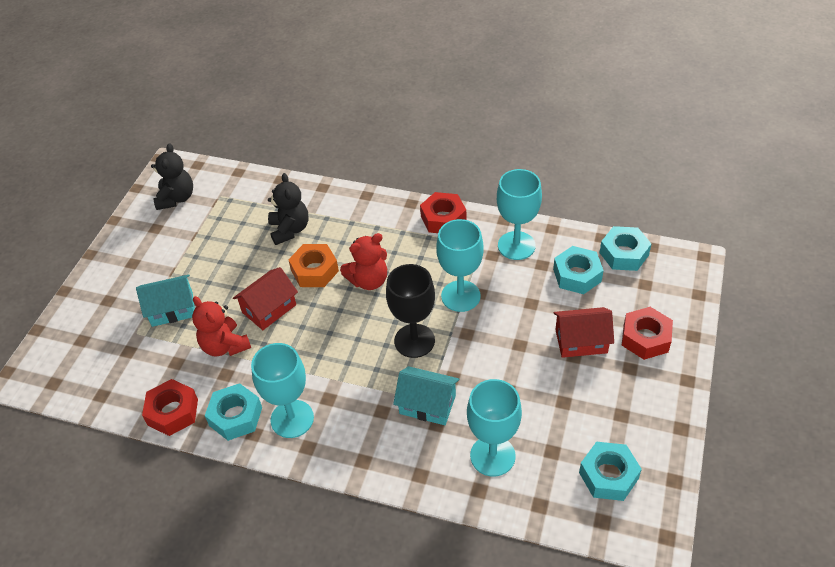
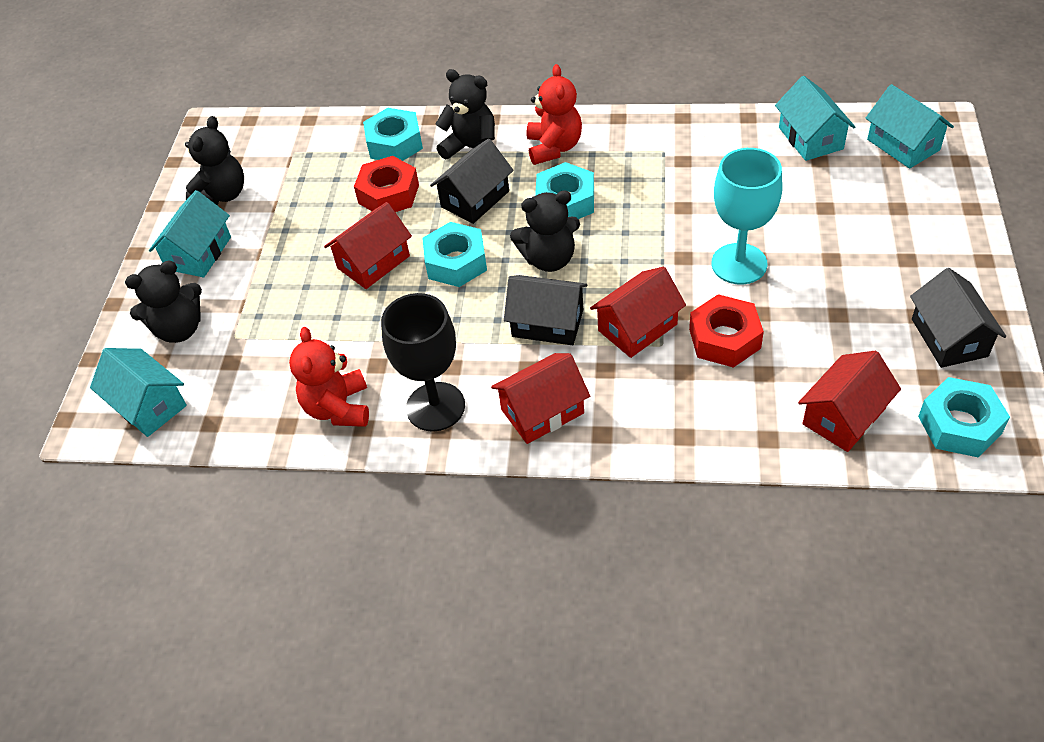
black house: 0 -> 3
black teddy bear: 2 -> 4
orange nut: 1 -> 0
red house: 2 -> 4
red nut: 3 -> 2
turquoise goblet: 4 -> 1
turquoise house: 2 -> 4

